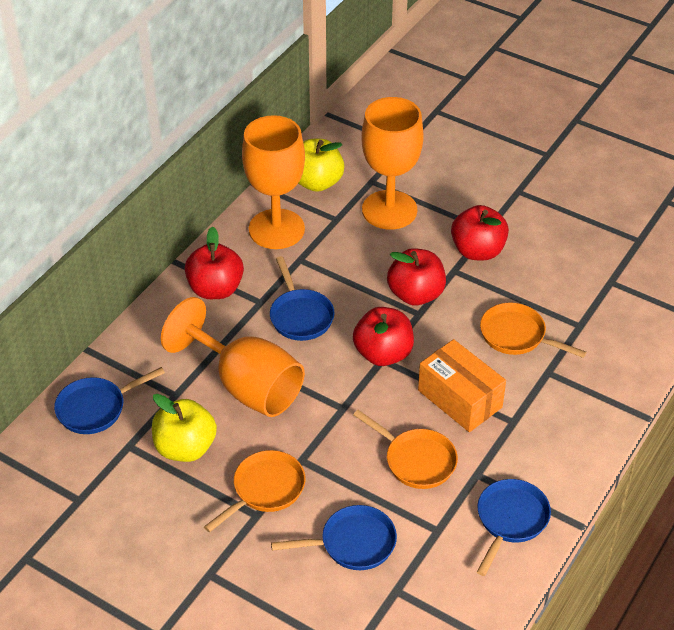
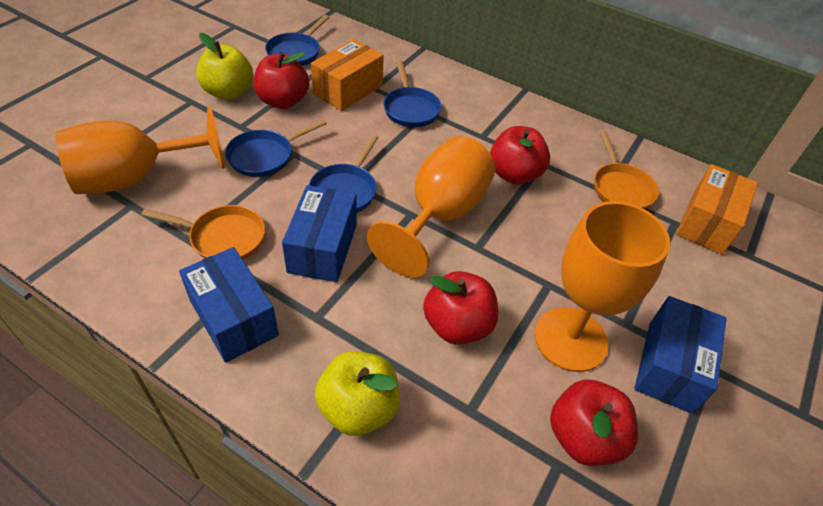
blue box: 0 -> 3
orange box: 1 -> 2
orange pan: 3 -> 2

